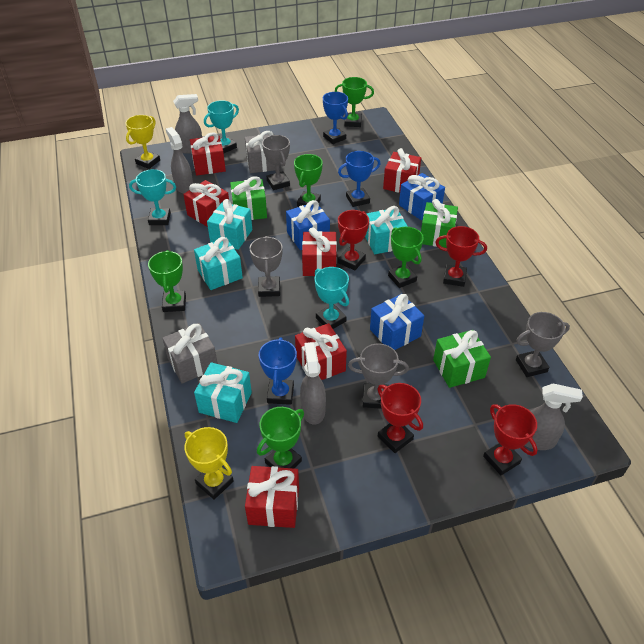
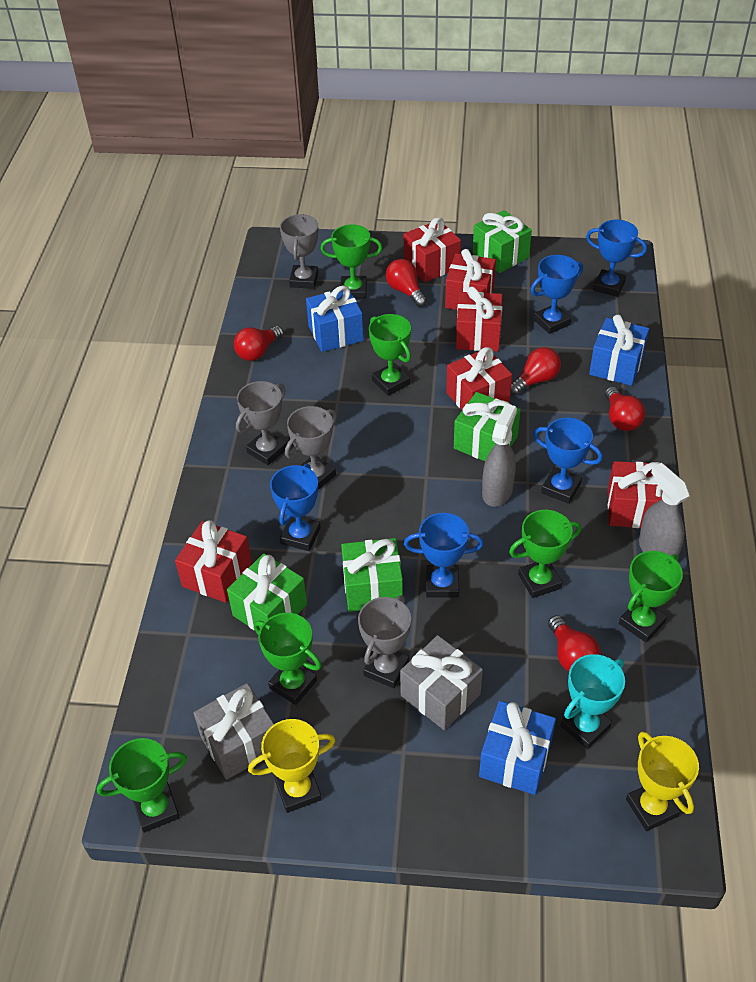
blue trophy: 3 -> 5
green gift: 3 -> 4
green trophy: 5 -> 6
grey spray bottle: 4 -> 2
red light bulb: 0 -> 5
red trophy: 4 -> 0
turquoise gift: 4 -> 0
turquoise trophy: 3 -> 1

